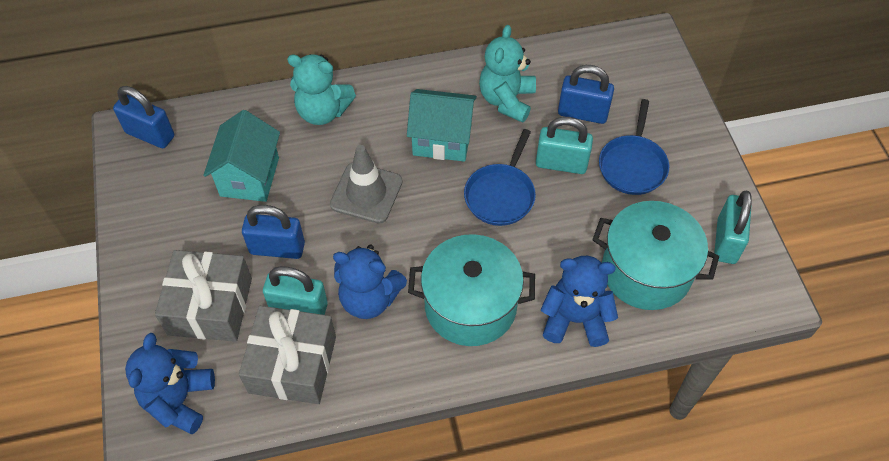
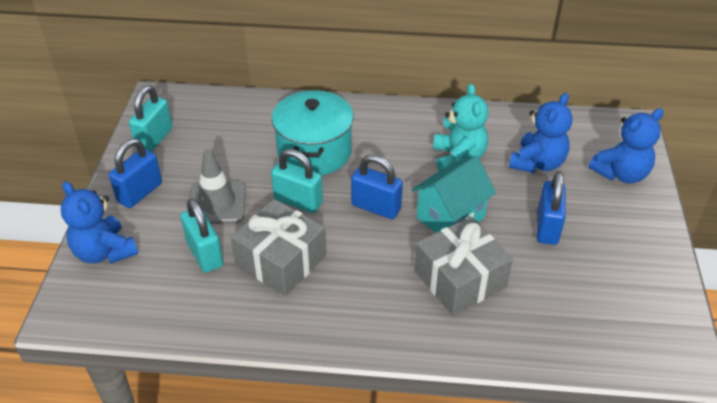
blue pan: 2 -> 0
turquoise house: 2 -> 1
turquoise pot: 2 -> 1
turquoise teddy bear: 2 -> 1

